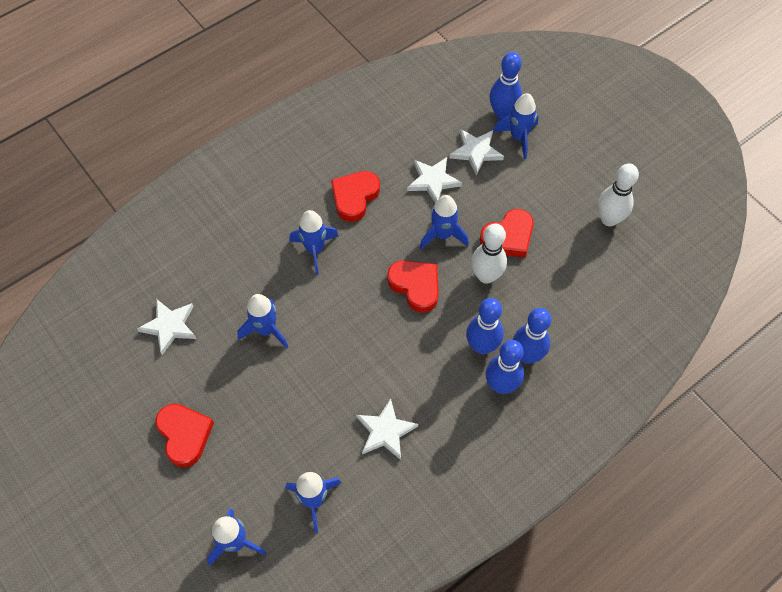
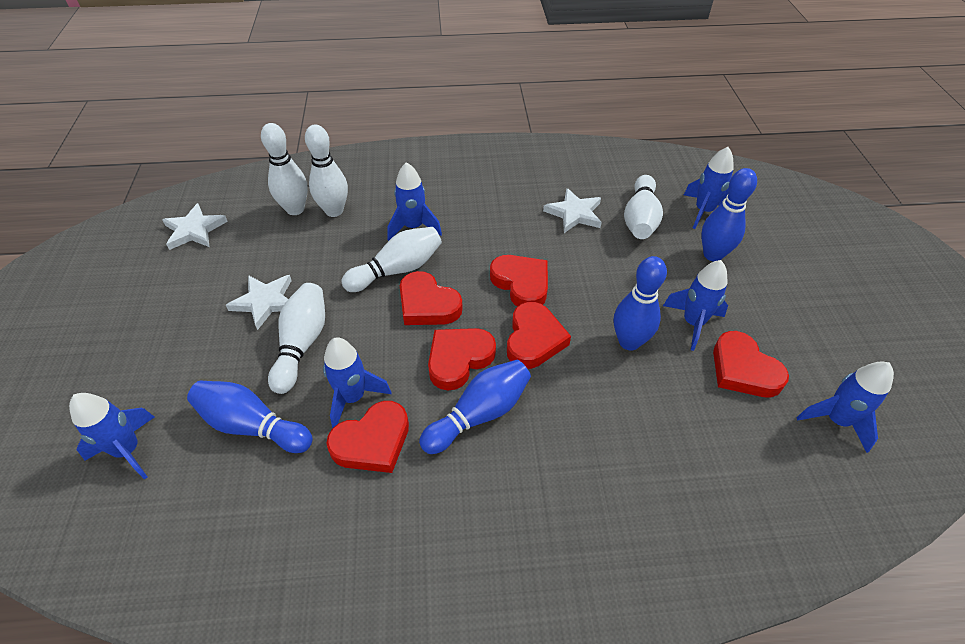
red heart: 4 -> 6
white bowling pin: 2 -> 5
white star: 4 -> 3

